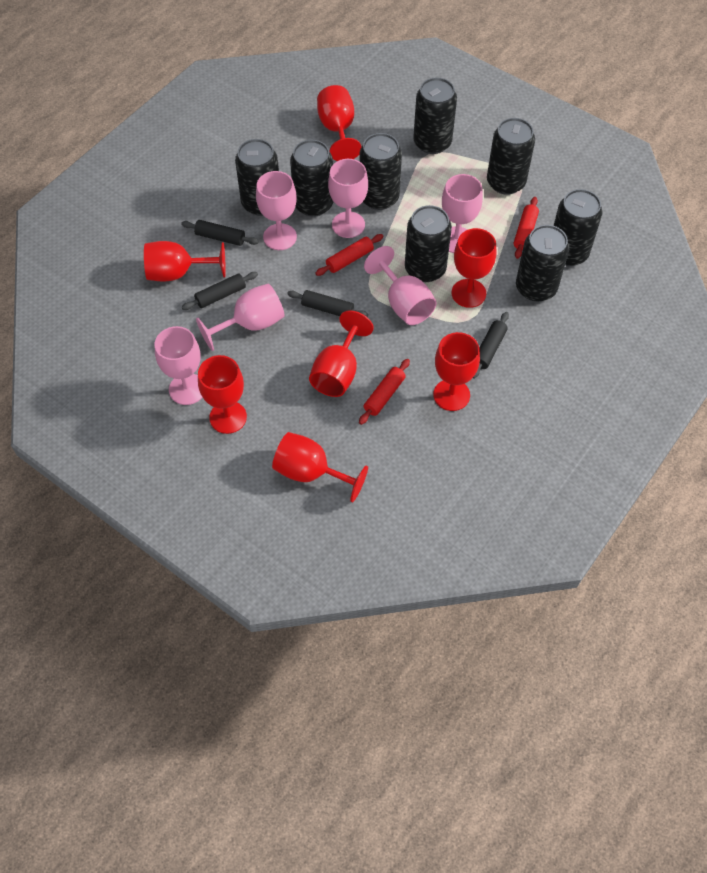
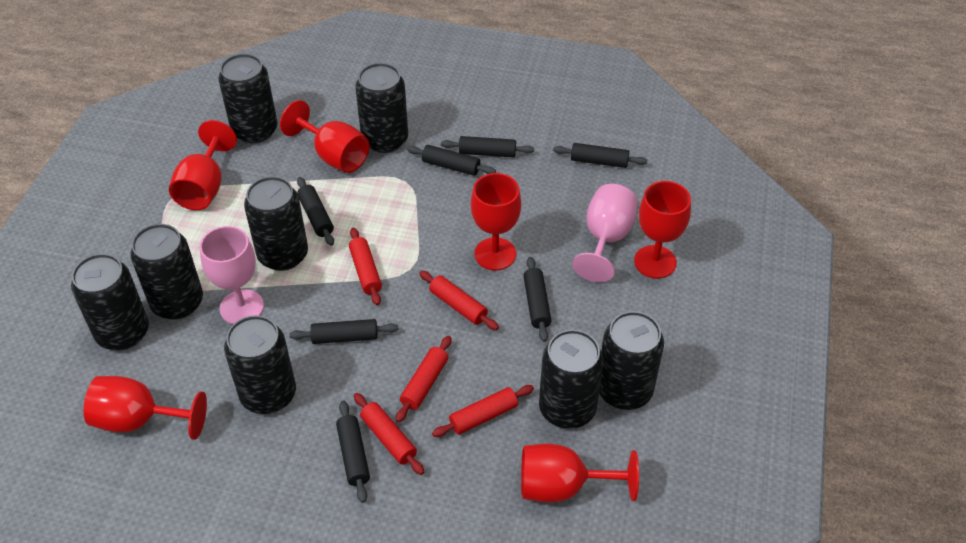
black rolling pin: 4 -> 7
pink goblet: 6 -> 2
red goblet: 7 -> 6
red rolling pin: 3 -> 5

